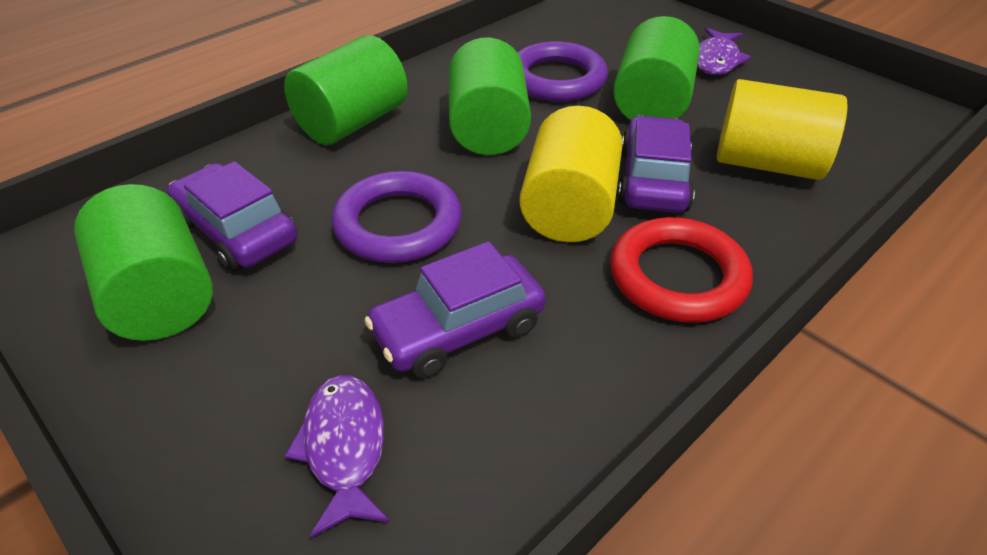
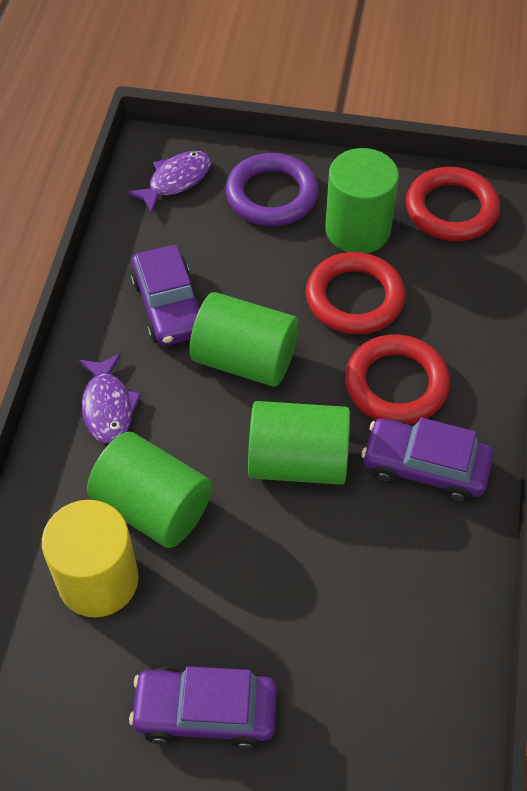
purple ring: 2 -> 1
red ring: 1 -> 3
yellow cylinder: 2 -> 1

